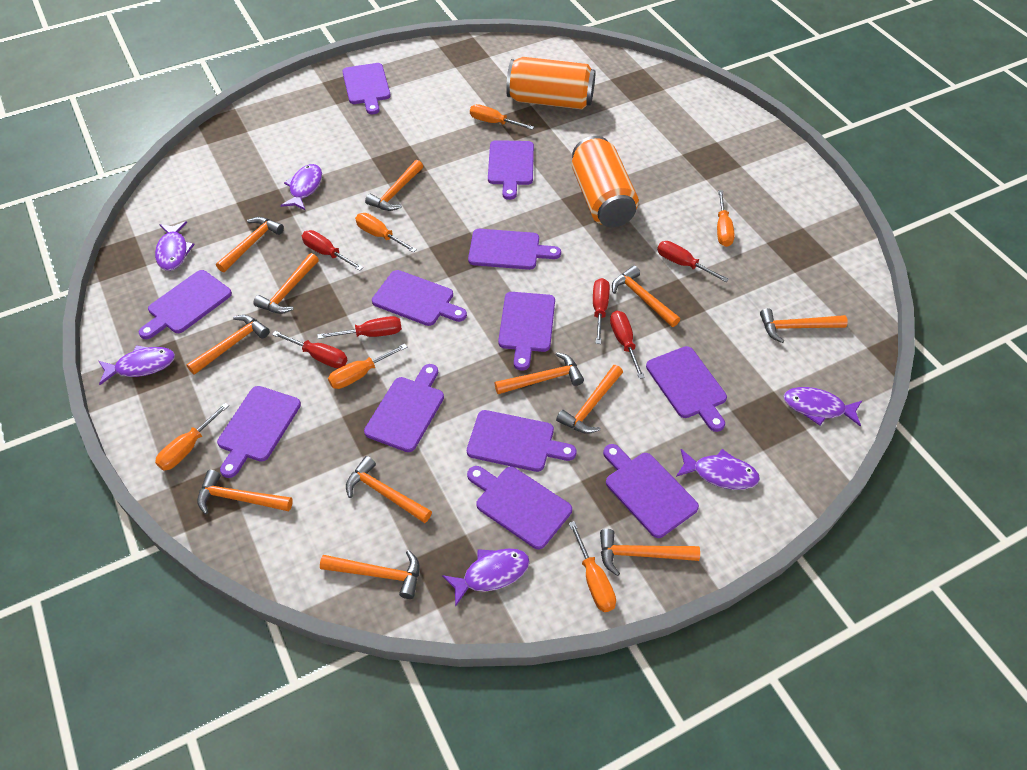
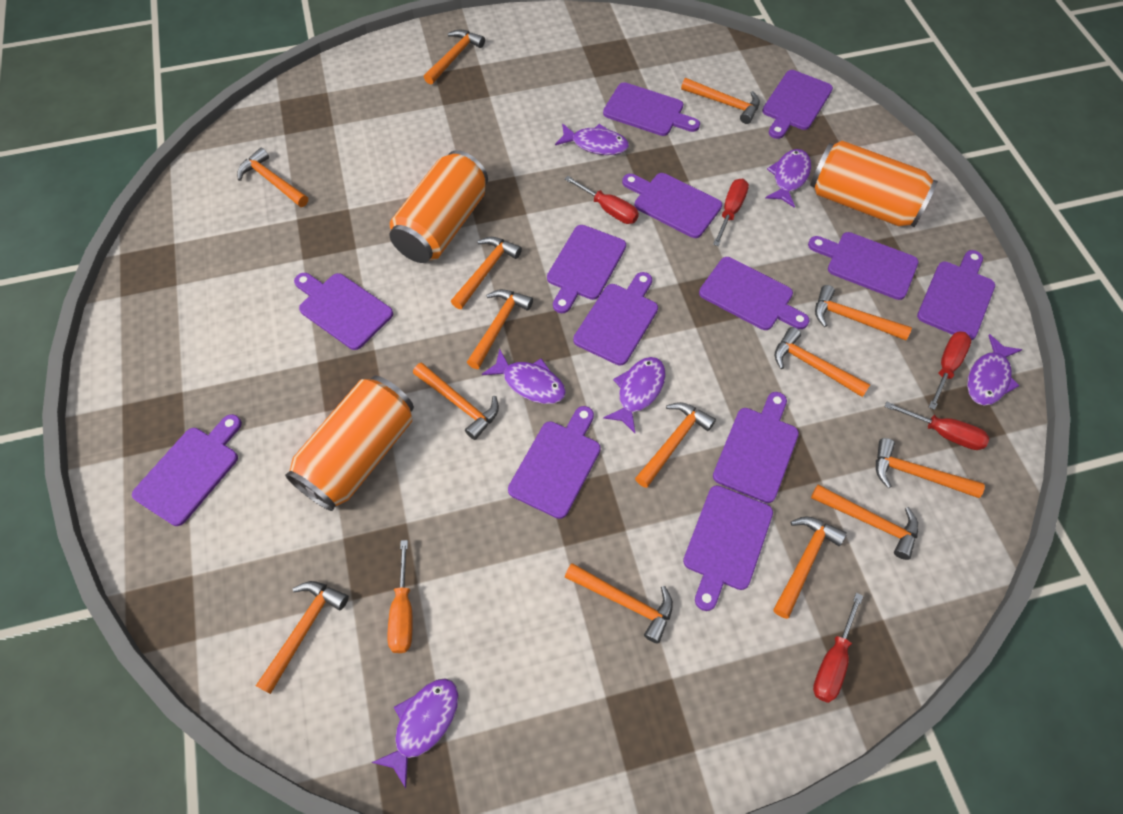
orange can: 2 -> 3
orange hammer: 12 -> 14
orange screwdriver: 6 -> 1
purple cutting board: 12 -> 13
red screwdriver: 6 -> 5

